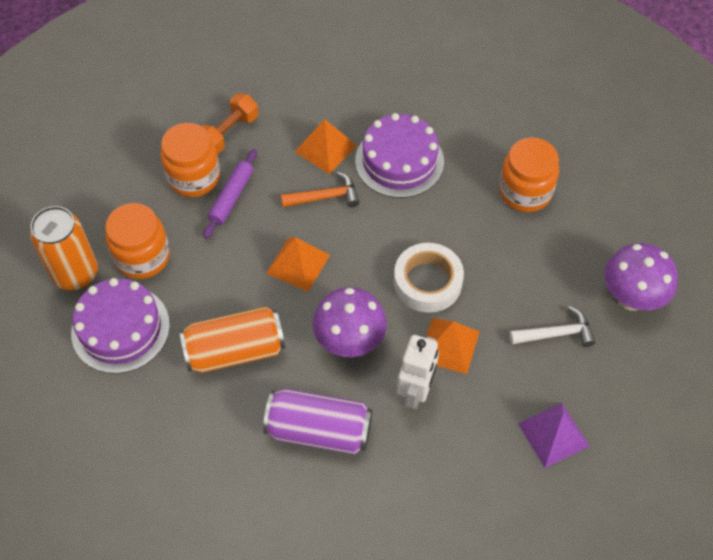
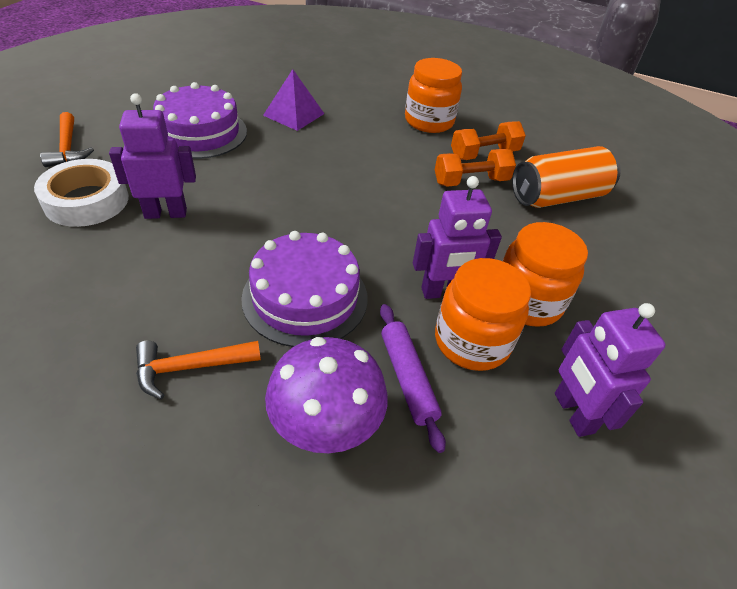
orange can: 2 -> 1
orange dumbbell: 1 -> 2
orange hammer: 1 -> 2
orange pyramid: 3 -> 0
purple can: 1 -> 0
purple mushroom: 2 -> 1
purple robot: 0 -> 3
white hammer: 1 -> 0
white robot: 1 -> 0

